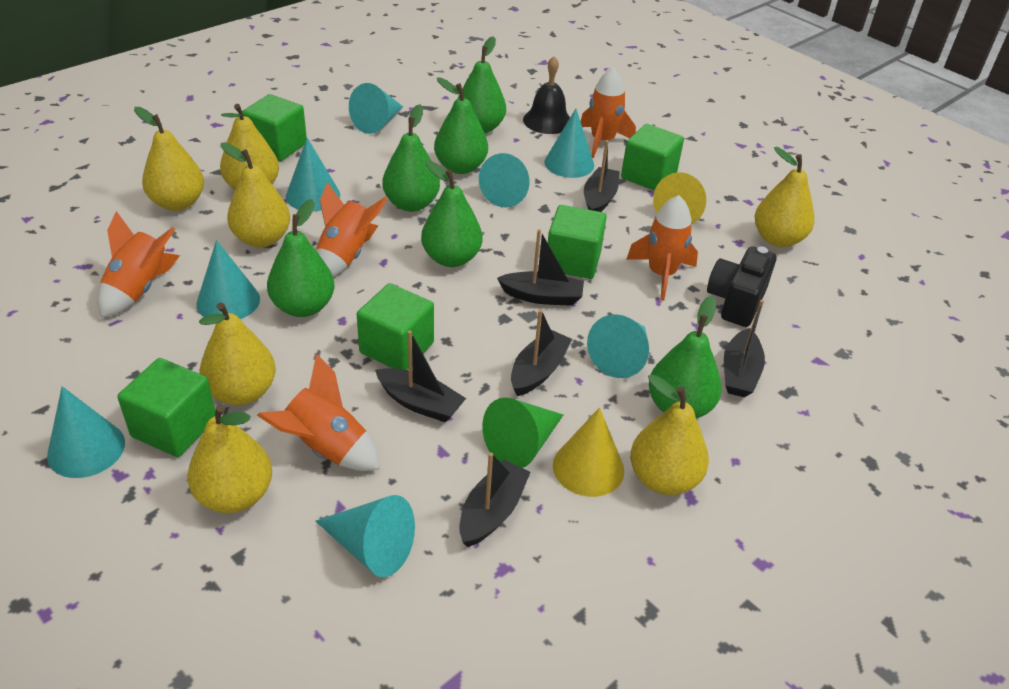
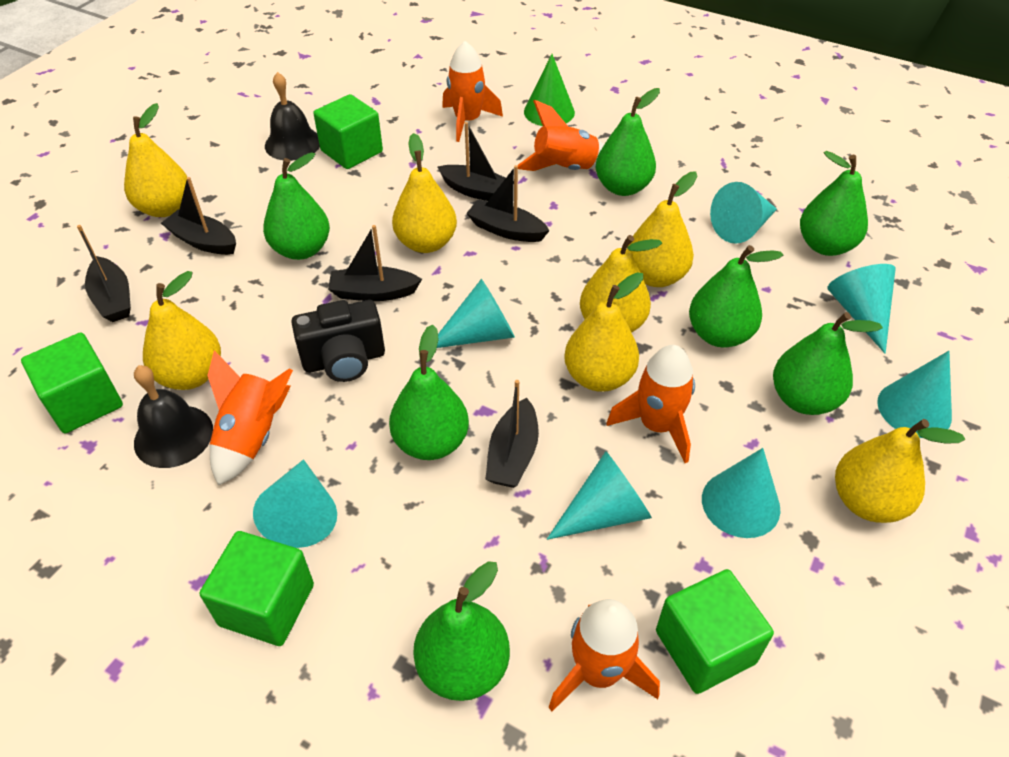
black bell: 1 -> 2
green cube: 5 -> 4
green pear: 6 -> 7
turquoise cone: 8 -> 7
yellow cone: 2 -> 0

